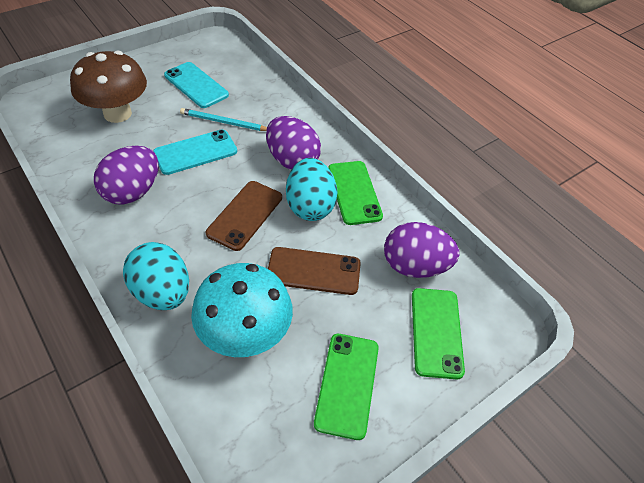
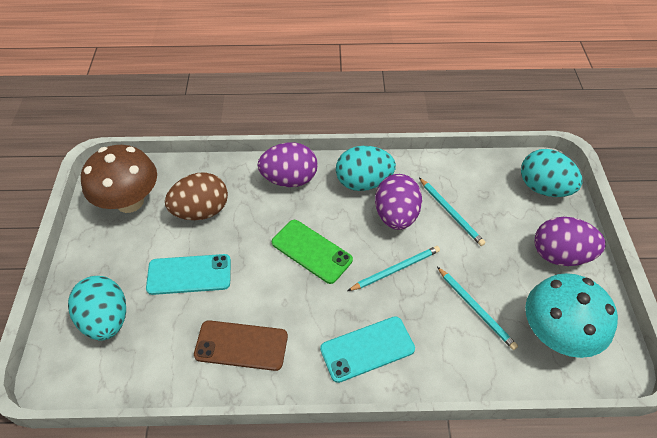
brown egg: 0 -> 1
brown phone: 2 -> 1
green phone: 3 -> 1
turquoise egg: 2 -> 3
turquoise pencil: 1 -> 3

